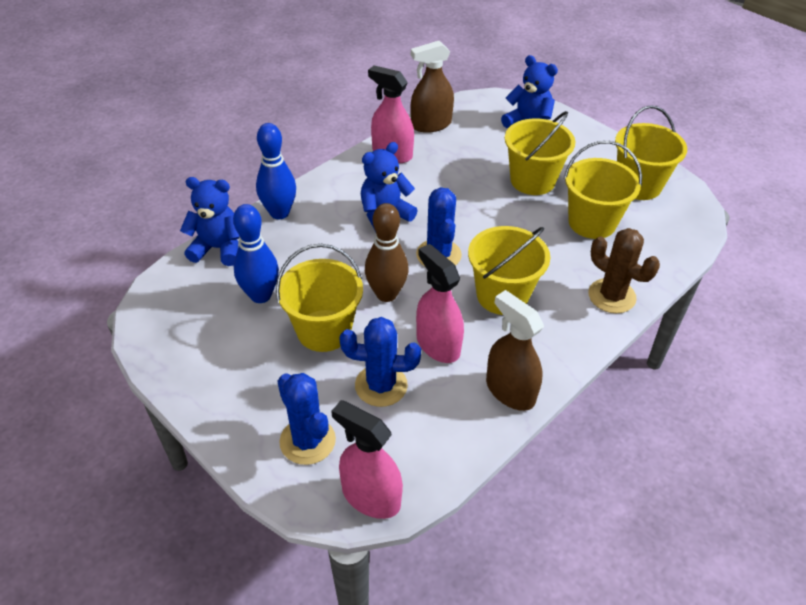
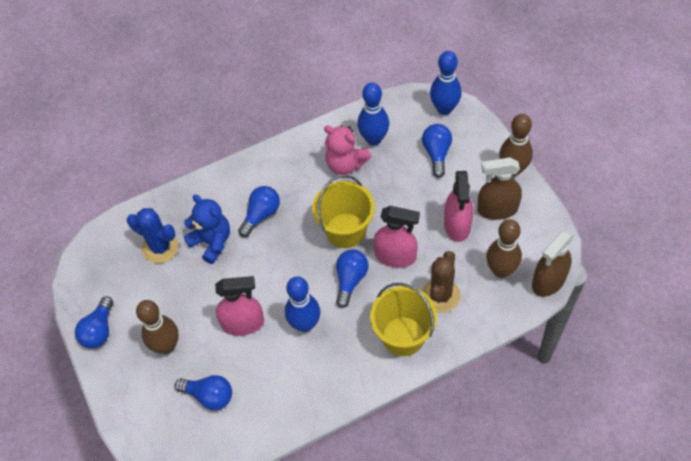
blue bowling pin: 2 -> 3
blue cactus: 3 -> 1
blue light bulb: 0 -> 5
blue teddy bear: 3 -> 1
brown bowling pin: 1 -> 3
pink teddy bear: 0 -> 1
yellow bucket: 5 -> 2

